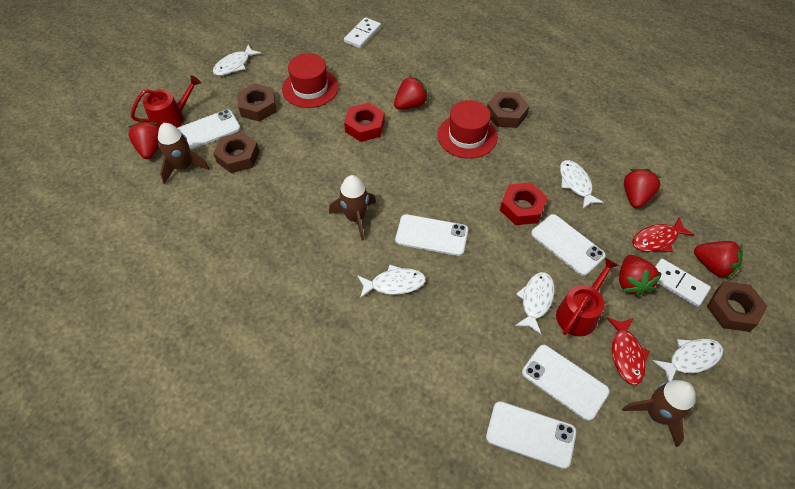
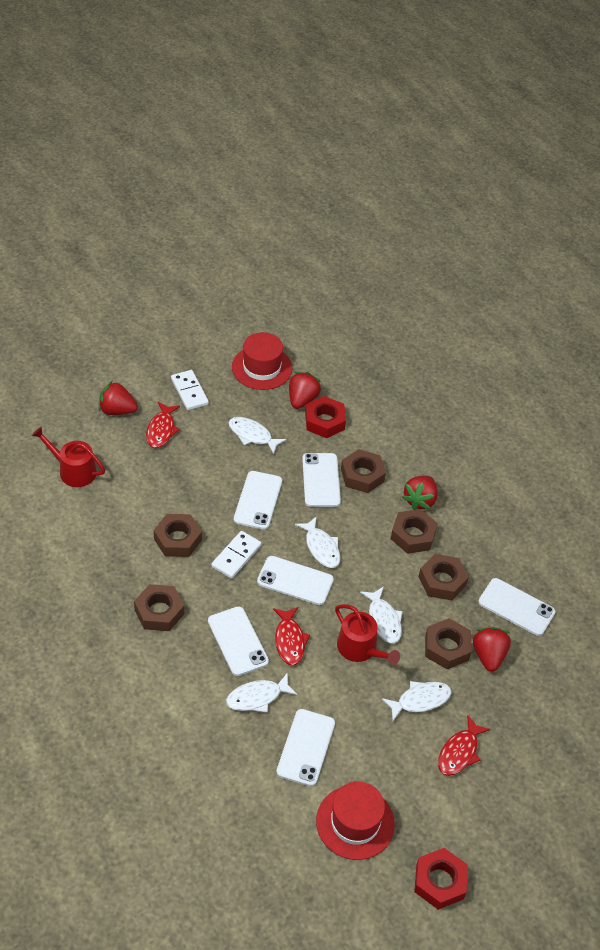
brown nut: 4 -> 6
brown rocket: 3 -> 0
red fish: 2 -> 3
red strawberry: 5 -> 4
white phone: 5 -> 6

